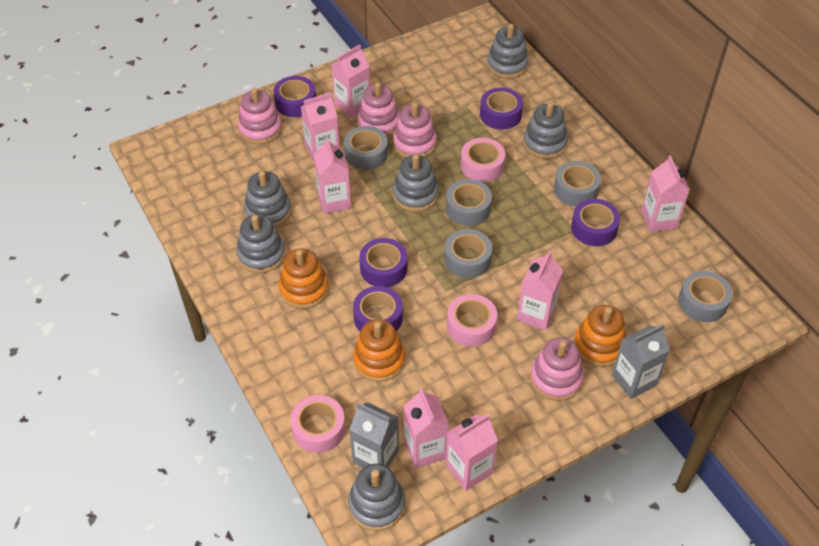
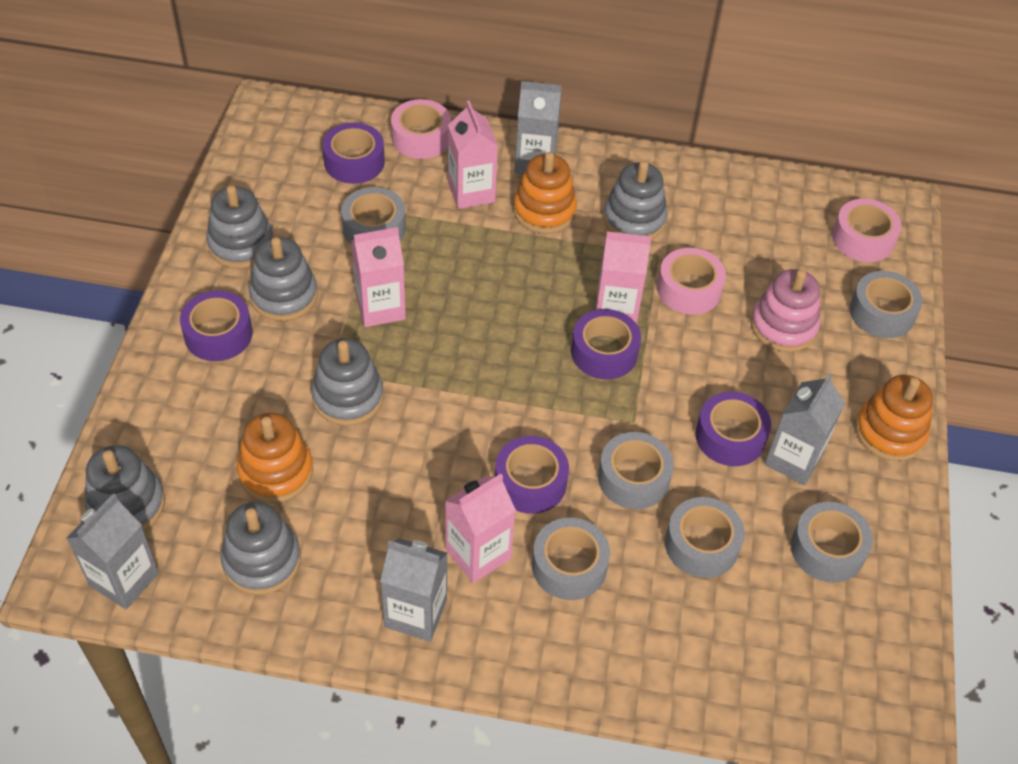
grey carton: 2 -> 4
grey tape: 5 -> 6
pink carton: 7 -> 4
pink stacking toy: 4 -> 1

